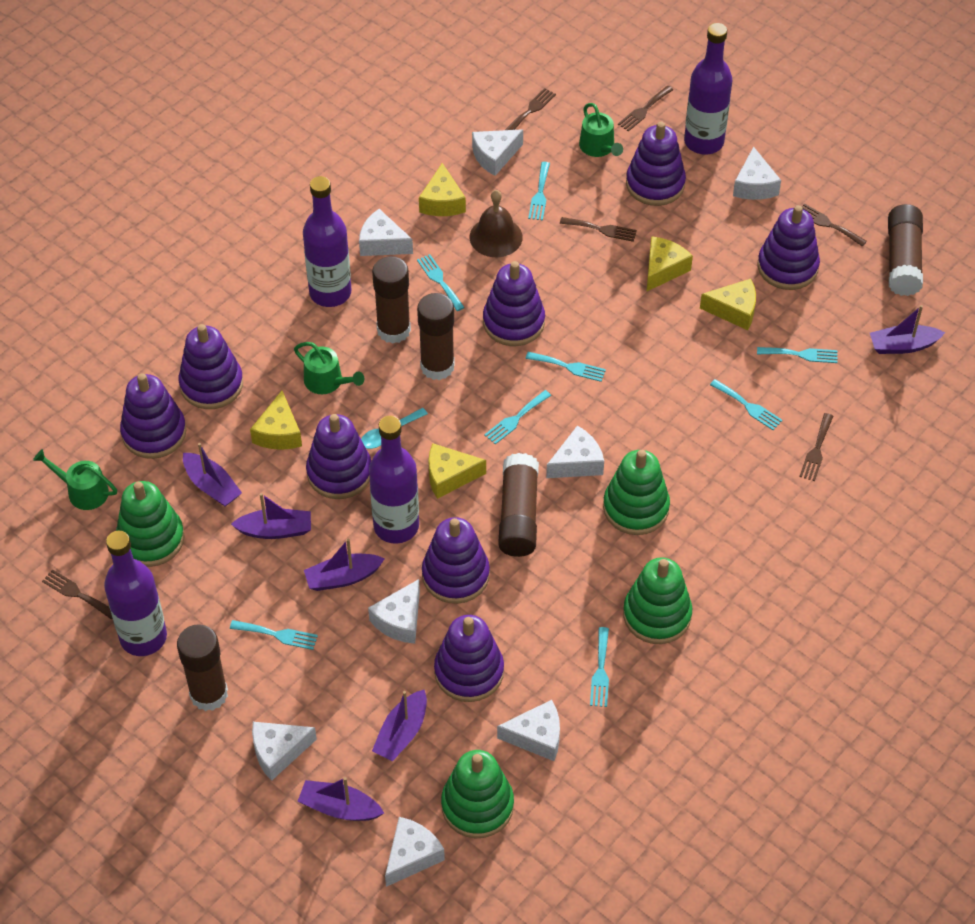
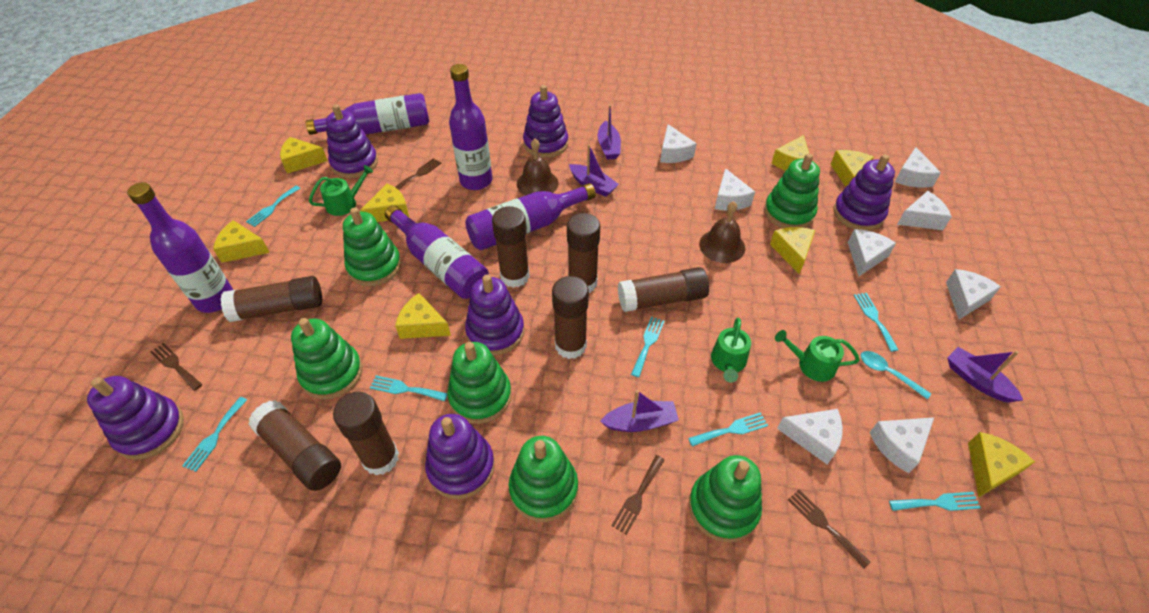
brown bell: 1 -> 2
brown fork: 6 -> 4
brown glue stick: 5 -> 7
green stacking toy: 4 -> 6
purple boat: 6 -> 4
purple bottle: 4 -> 5
purple stacking toy: 8 -> 6
turquoise fork: 8 -> 7
yellow cheese: 5 -> 8

